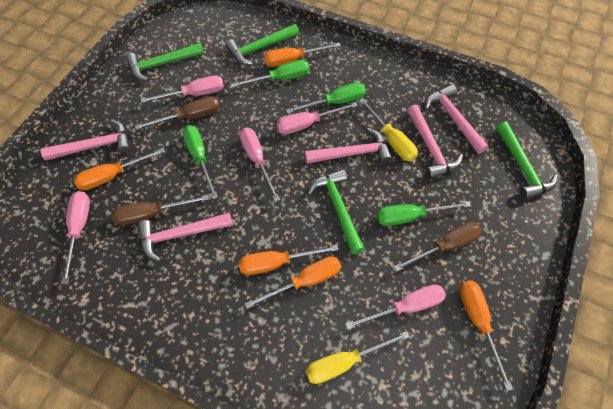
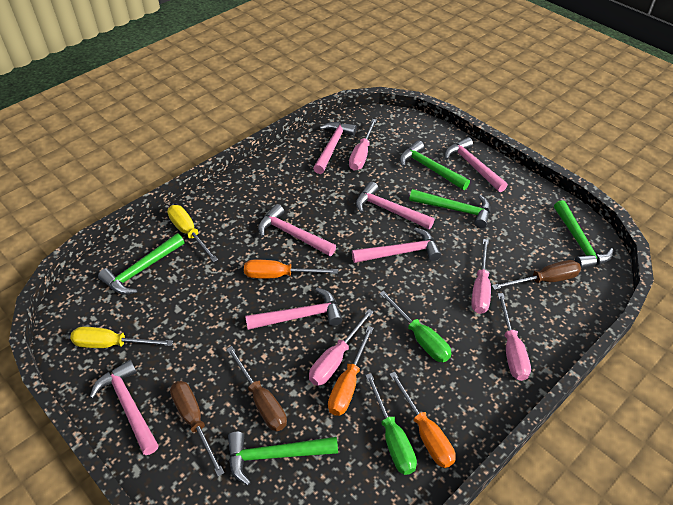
green hammer: 4 -> 5
green screwdriver: 4 -> 2
orange screwdriver: 5 -> 3
pink hammer: 5 -> 7
pink screwdriver: 5 -> 4

